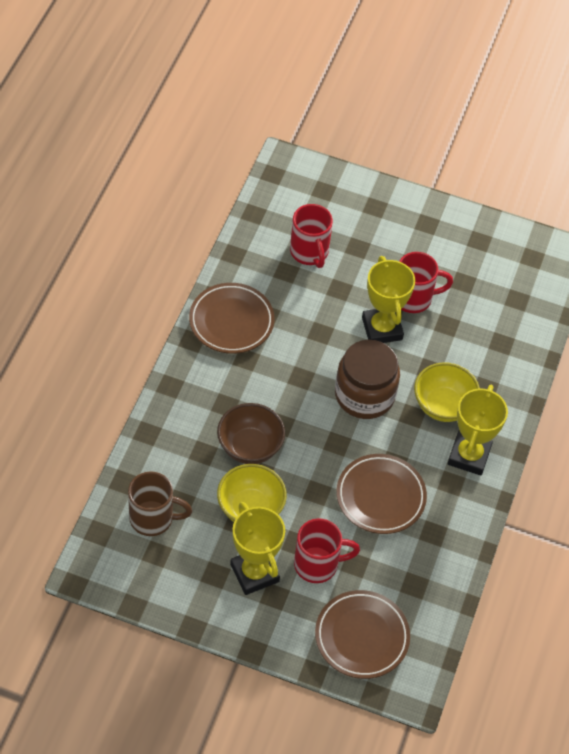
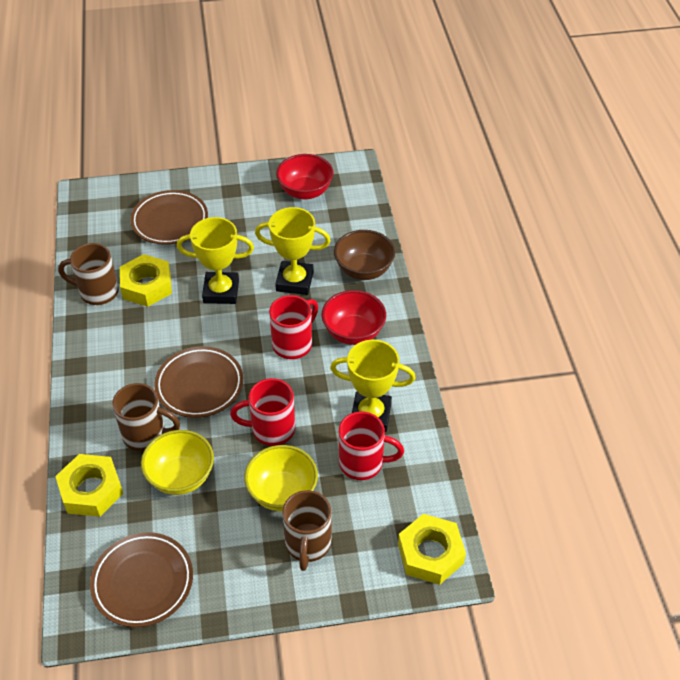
brown jar: 1 -> 0
brown mug: 1 -> 3
red bowl: 0 -> 2
yellow nut: 0 -> 3

